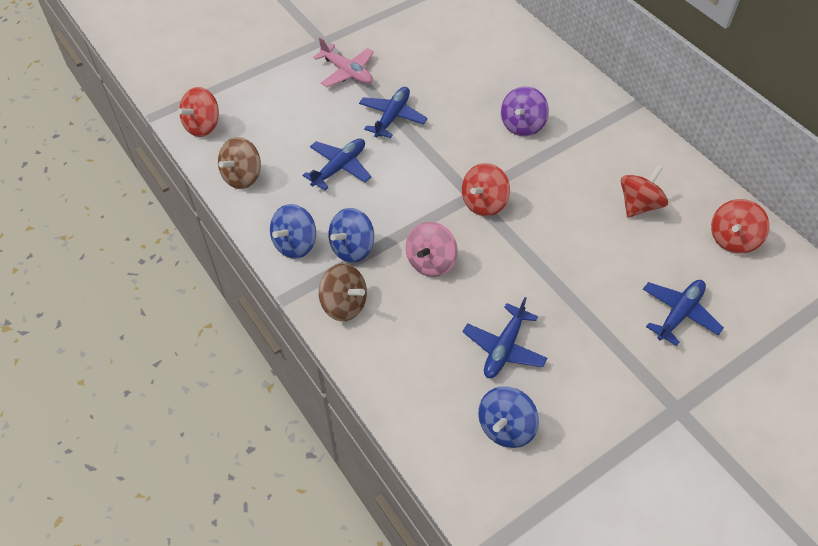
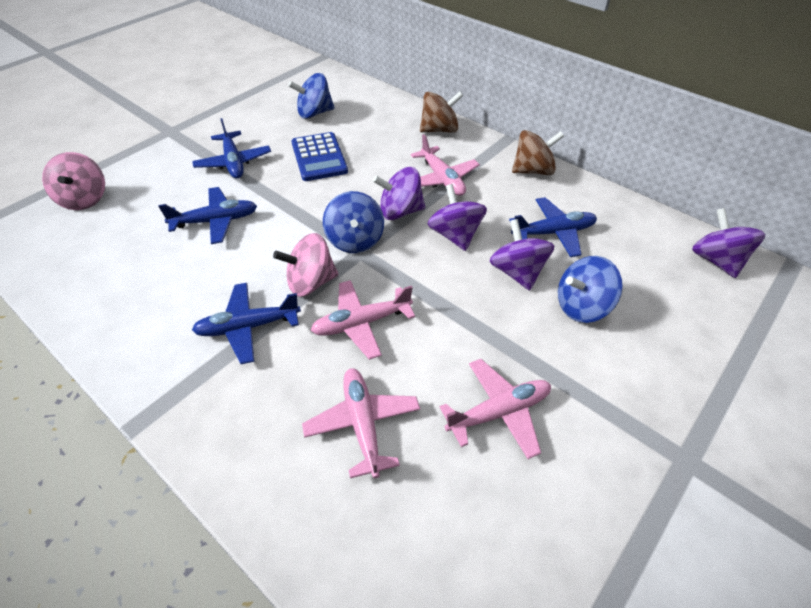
blue calculator: 0 -> 1
pink plane: 1 -> 4
pink spinning top: 1 -> 2
purple spinning top: 1 -> 4
red spinning top: 4 -> 0

